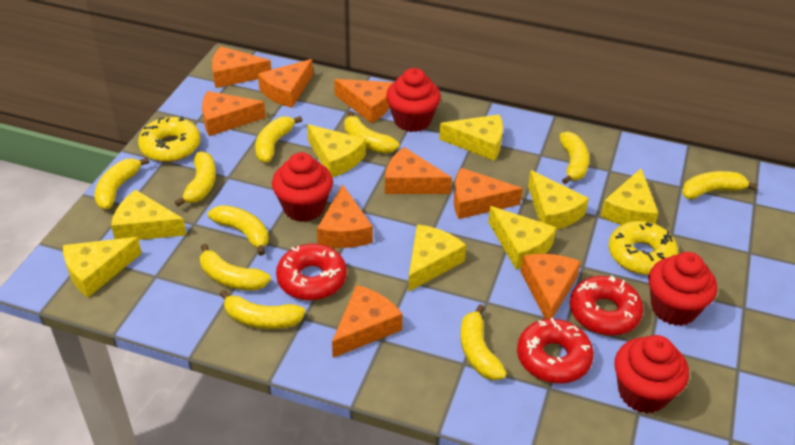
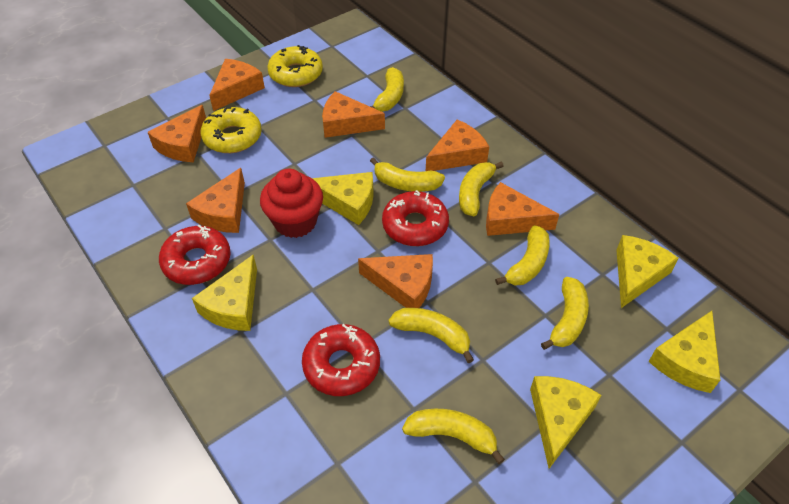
orange cheese: 9 -> 7
red cupcake: 4 -> 1
yellow banana: 10 -> 7
yellow cheese: 8 -> 5

